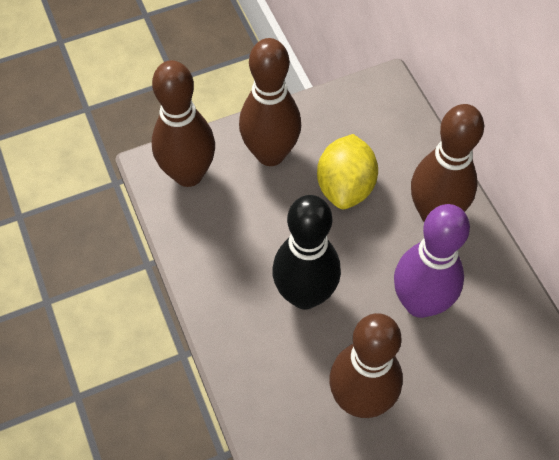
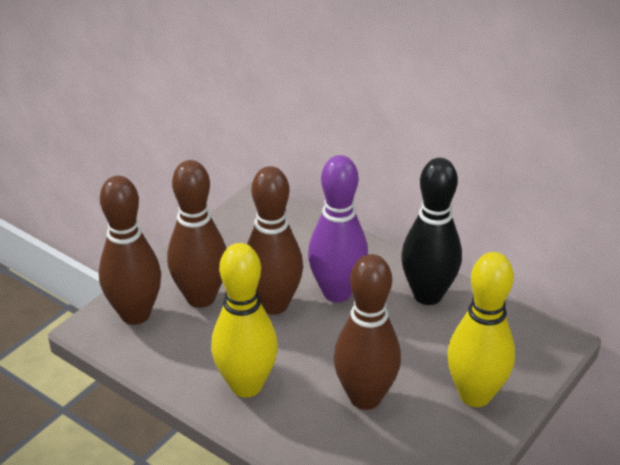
yellow bowling pin: 0 -> 2
yellow lemon: 1 -> 0

